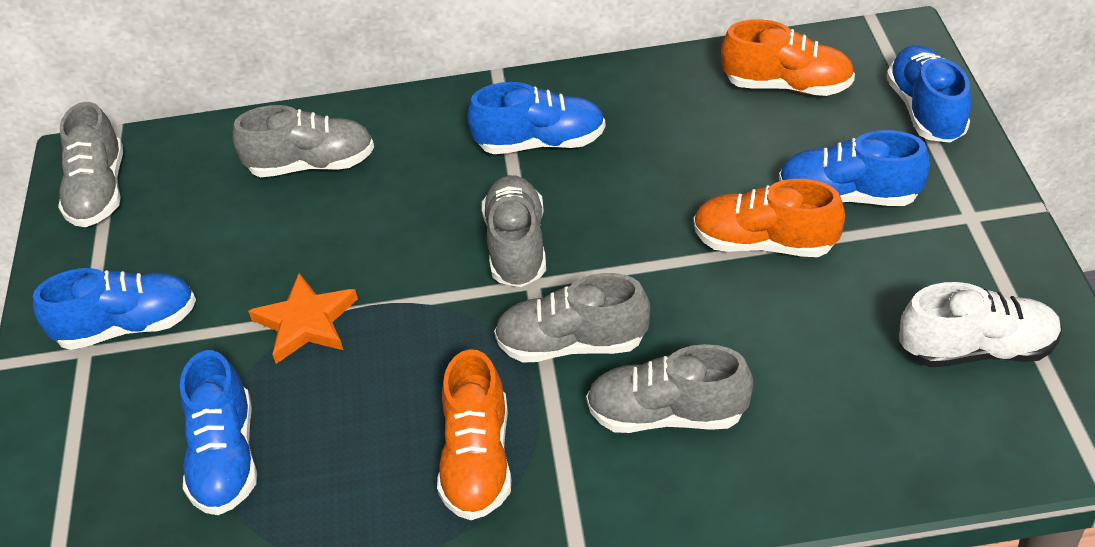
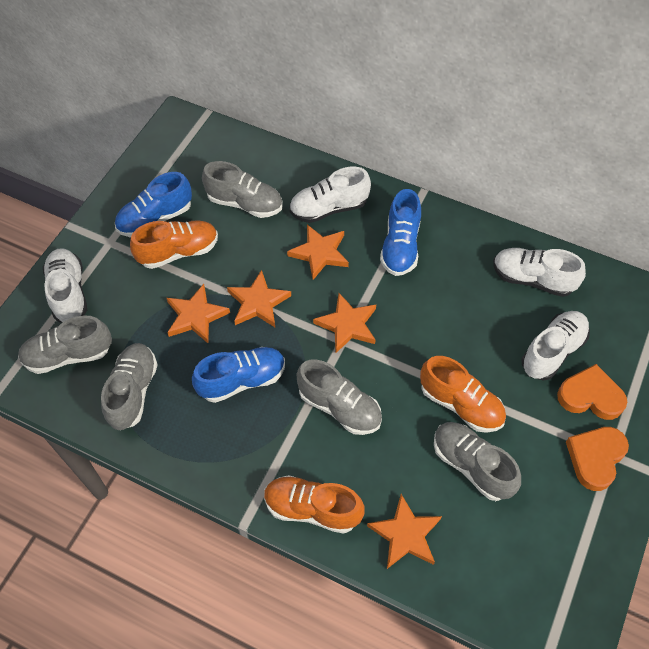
blue shoe: 5 -> 3
orange heart: 0 -> 2
orange star: 1 -> 5
white shoe: 1 -> 4

